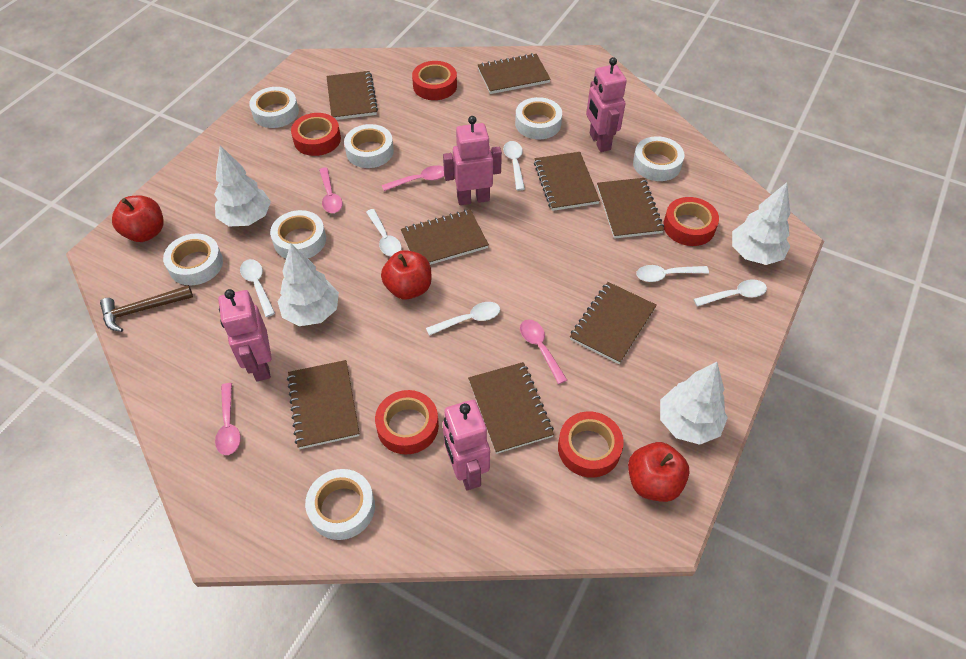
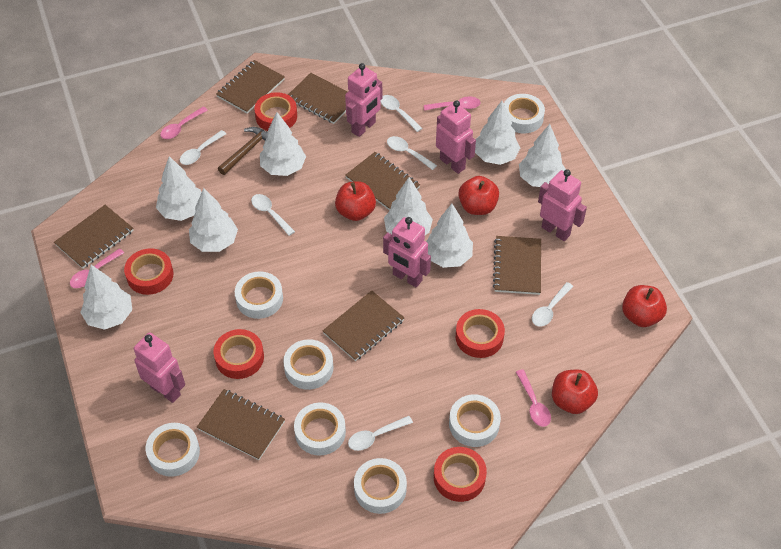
brown notebook: 8 -> 7
pink robot: 4 -> 5
red apple: 3 -> 4
white tree: 4 -> 8

